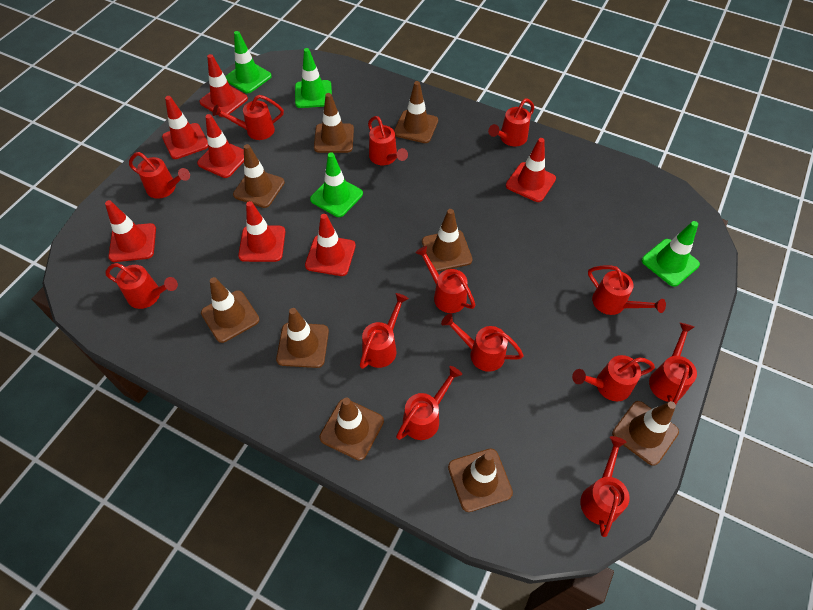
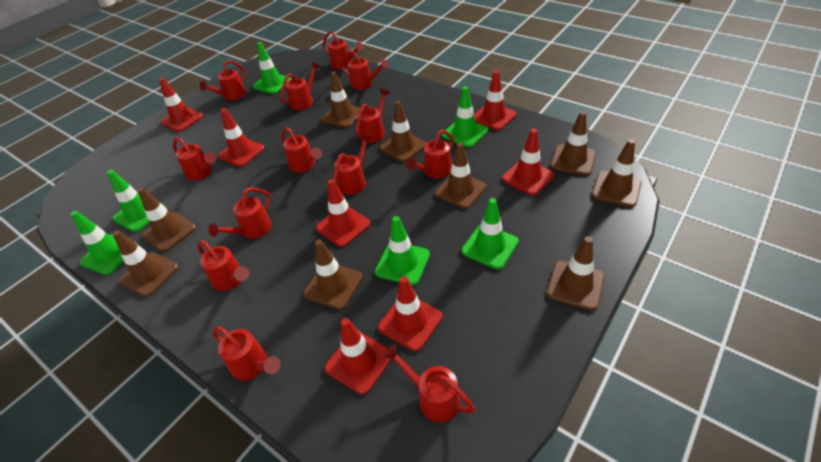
green traffic cone: 4 -> 6

